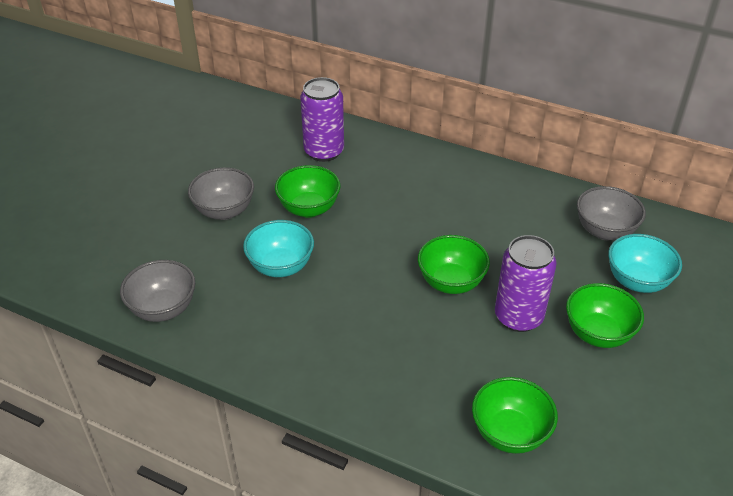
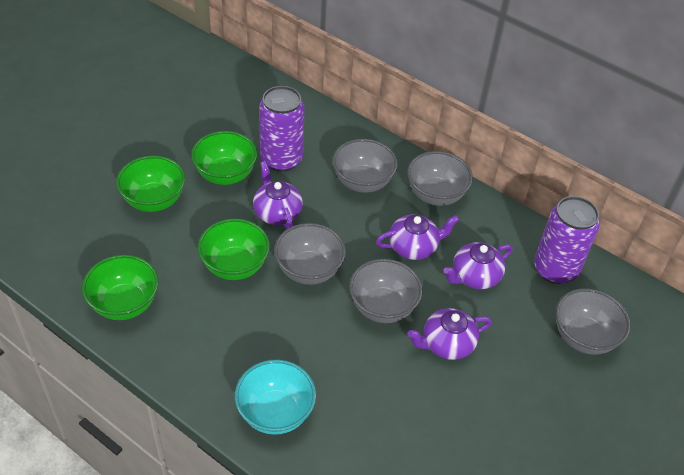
grey bowl: 3 -> 5
purple teapot: 0 -> 4
turquoise bowl: 2 -> 1

